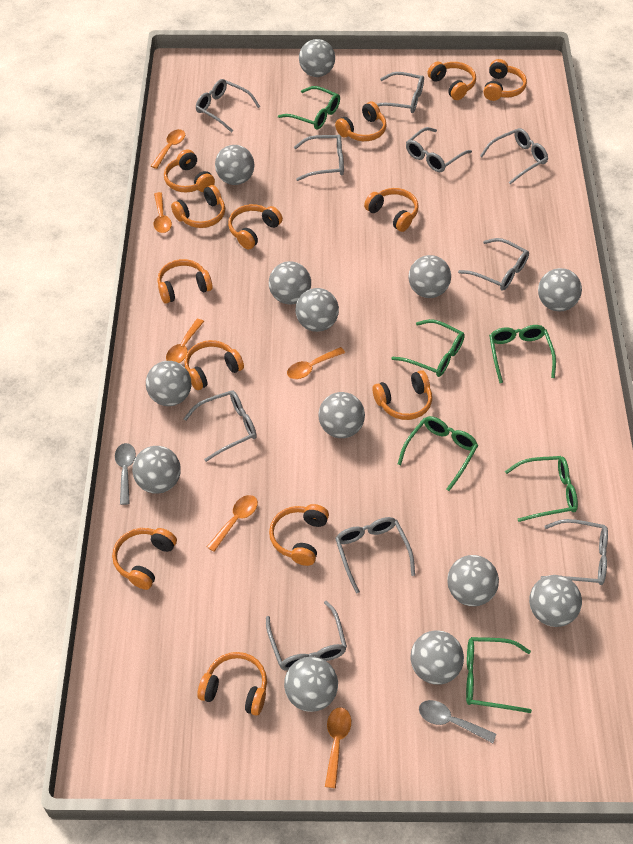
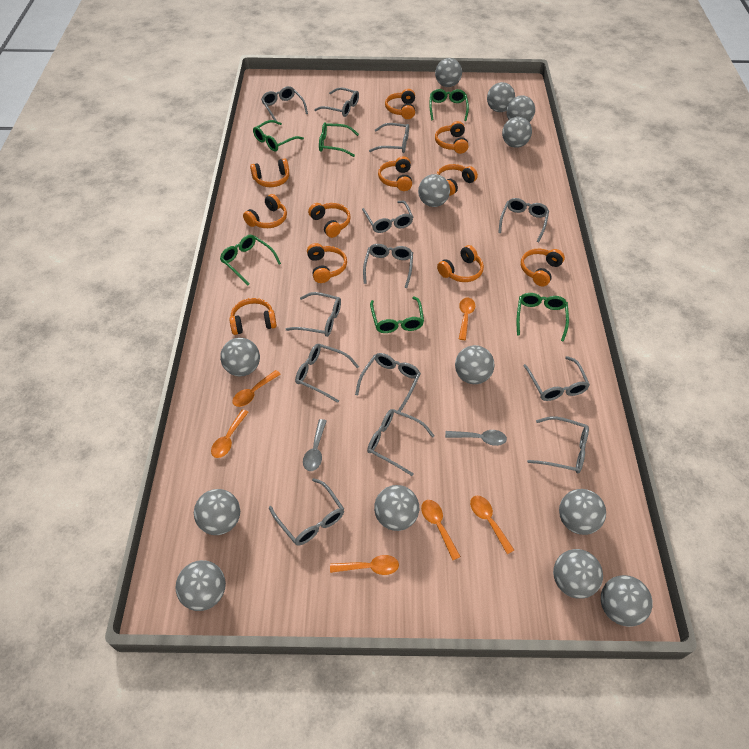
grey glasses: 10 -> 13
orange headphones: 13 -> 11

